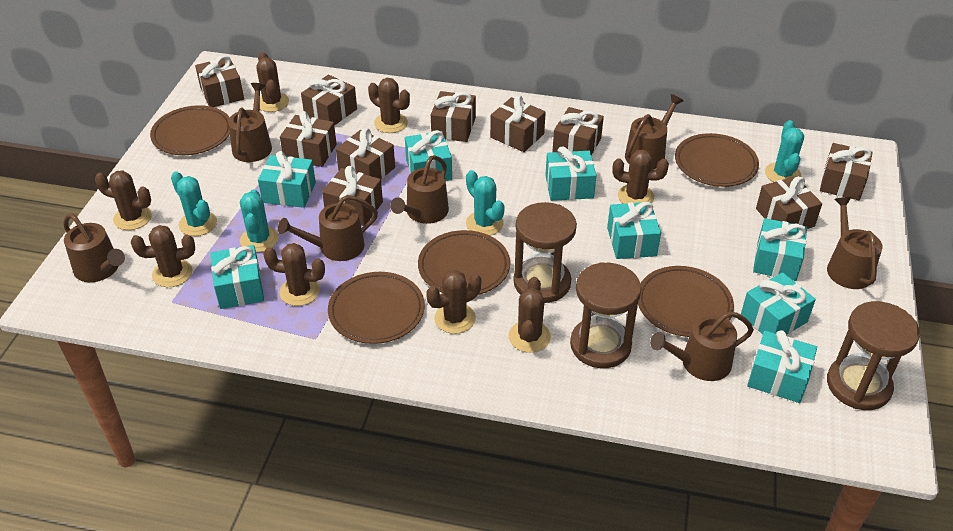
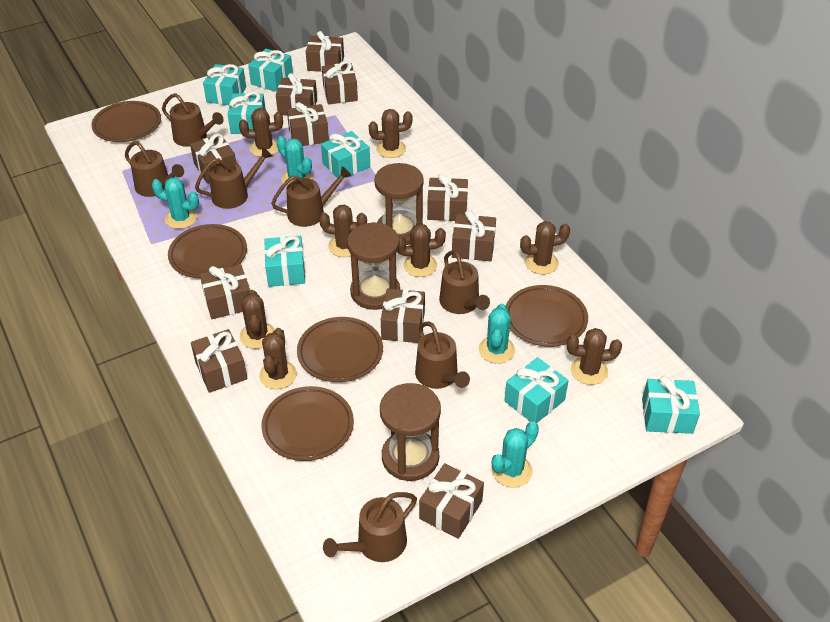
brown gift: 10 -> 11
turquoise gift: 8 -> 7

